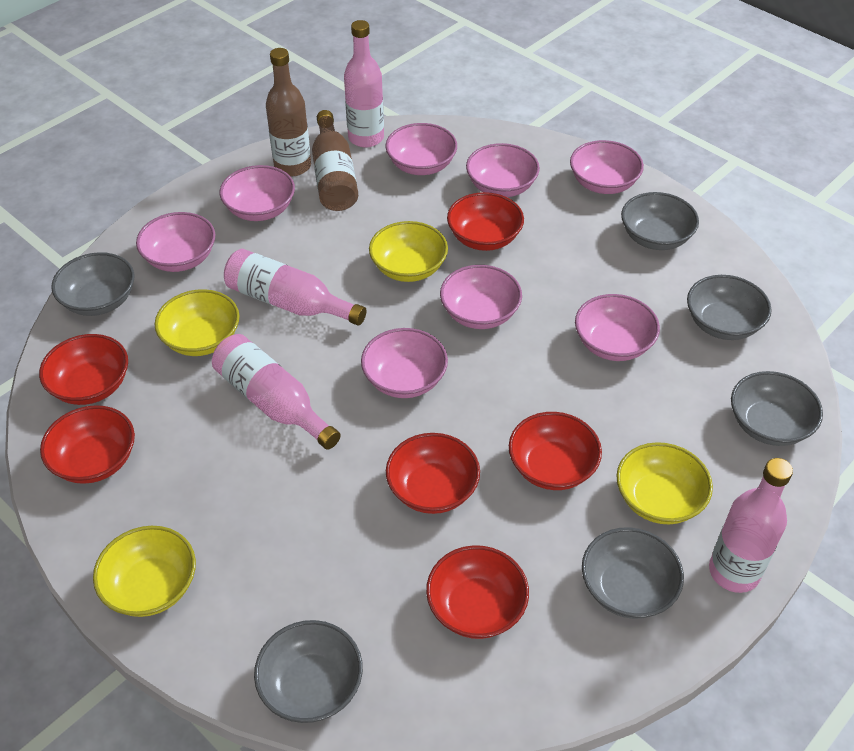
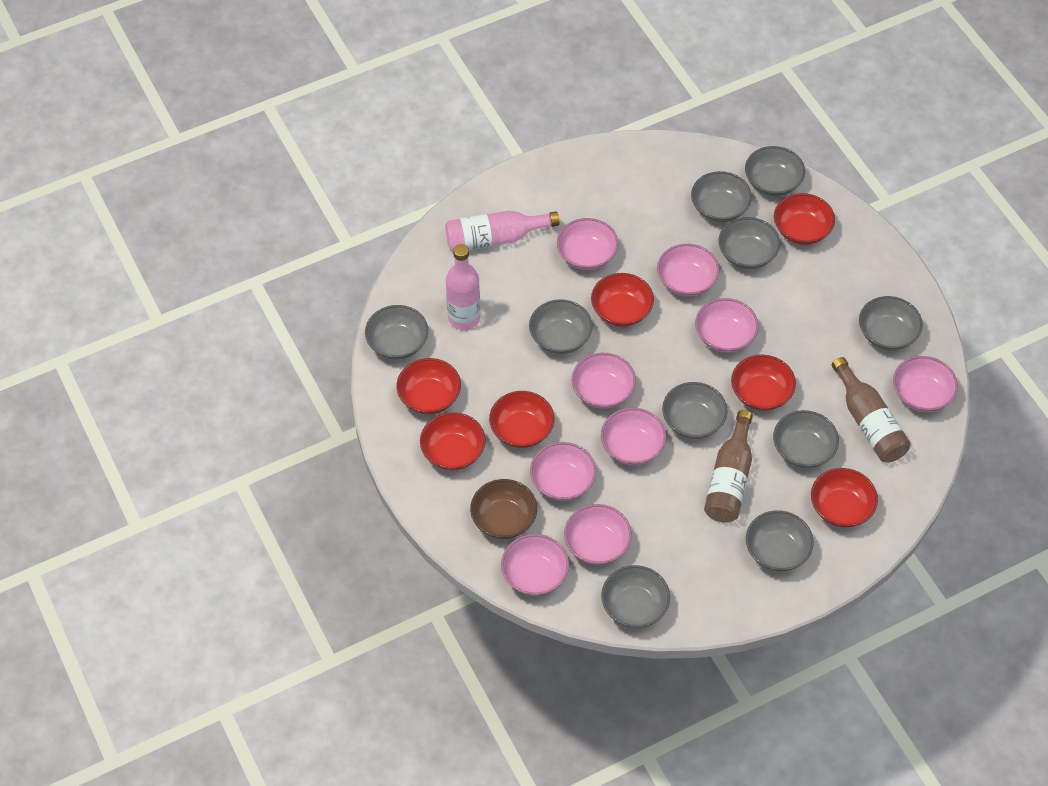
brown bowl: 0 -> 1
grey bowl: 6 -> 10
pink bottle: 4 -> 2
pink bowl: 8 -> 9
red bowl: 6 -> 7
yellow bowl: 4 -> 0

